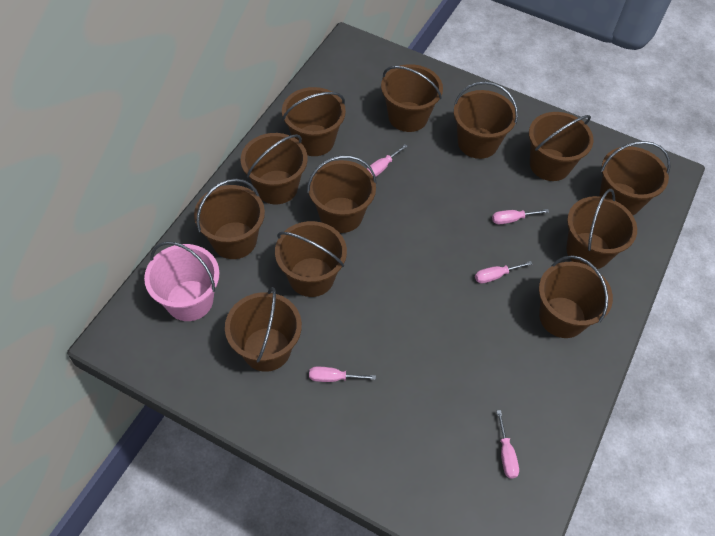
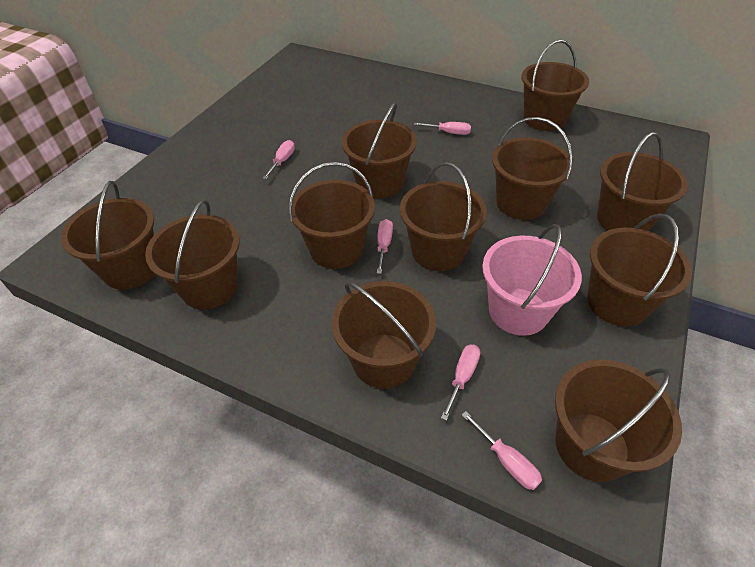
brown bucket: 12 -> 11

